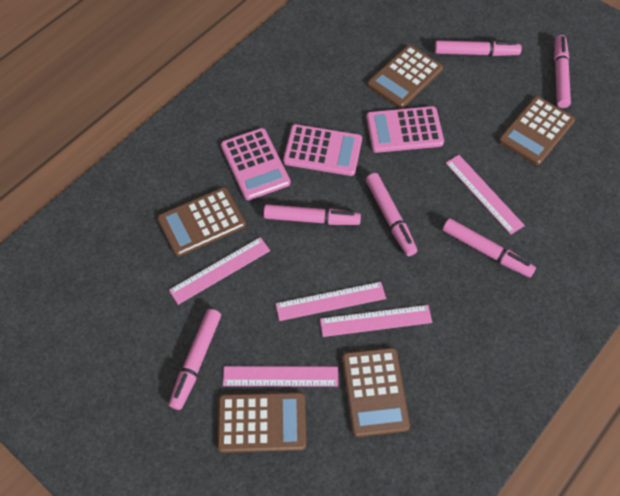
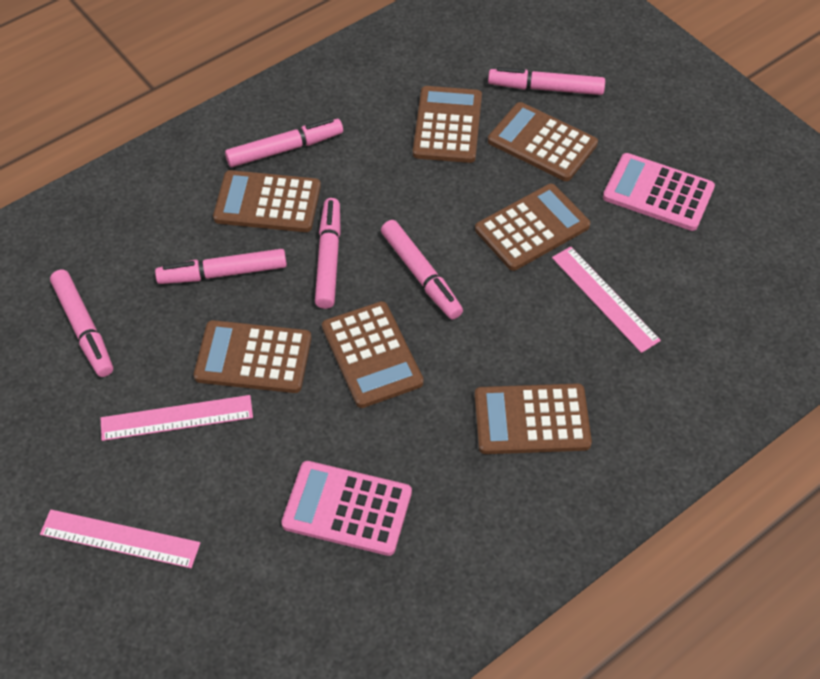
brown calculator: 5 -> 7
pink calculator: 3 -> 2
pink ruler: 5 -> 3

